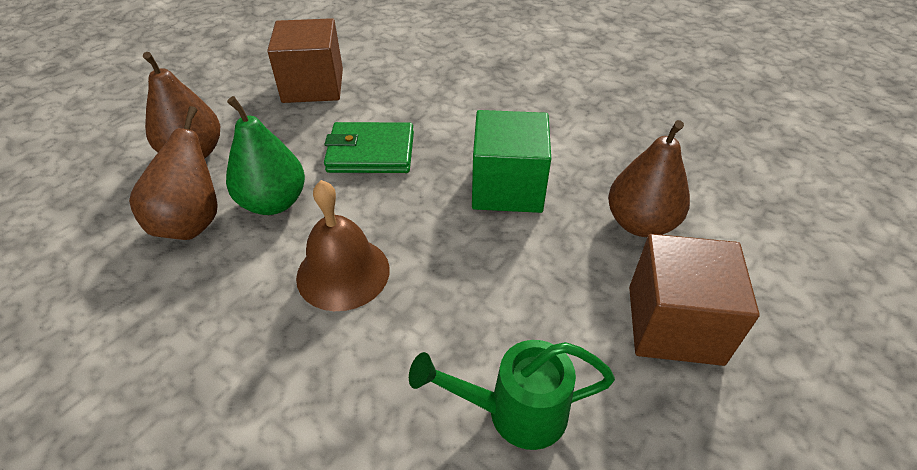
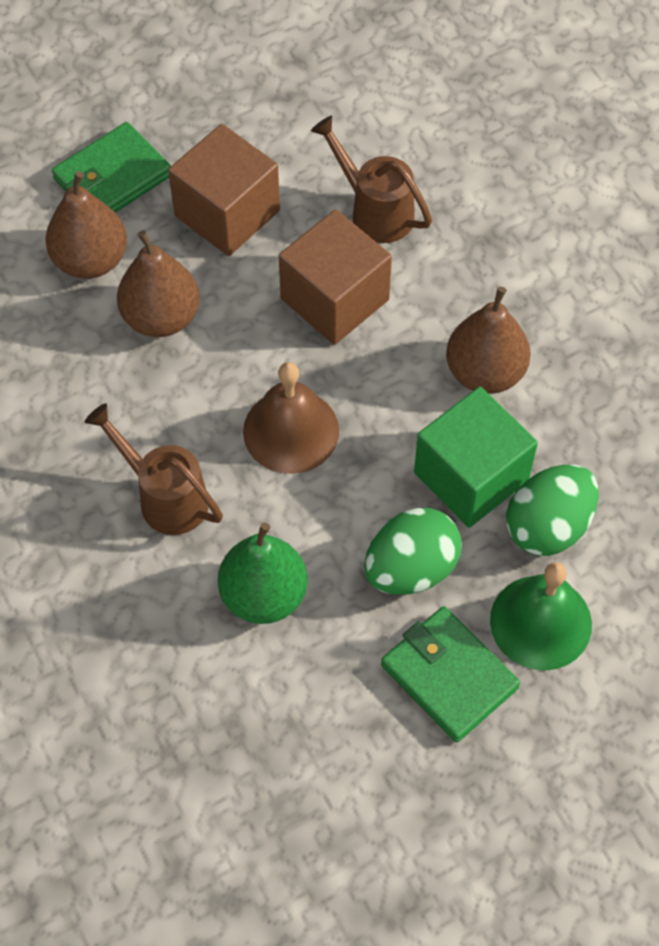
brown watering can: 0 -> 2
green bell: 0 -> 1
green egg: 0 -> 2
green wallet: 1 -> 2
green watering can: 1 -> 0

